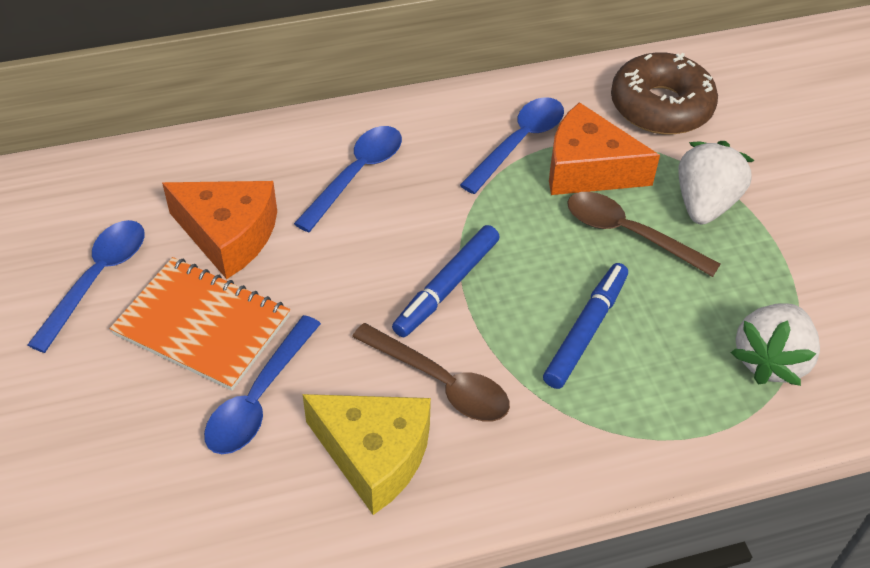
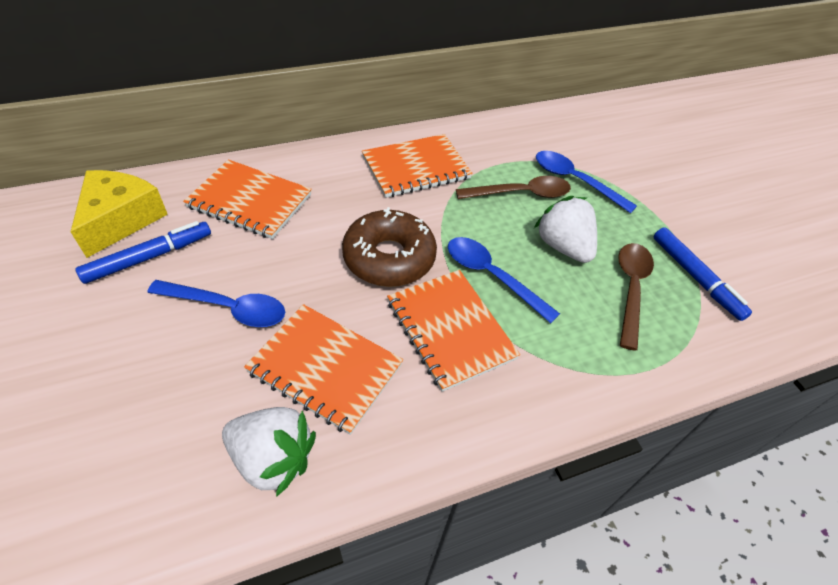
blue spoon: 4 -> 3
orange cheese: 2 -> 0
orange notebook: 1 -> 4

